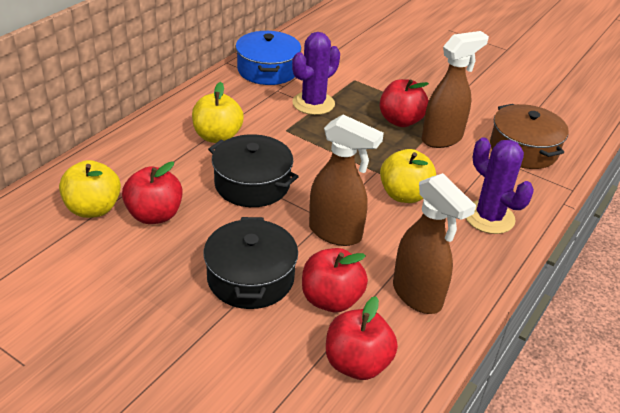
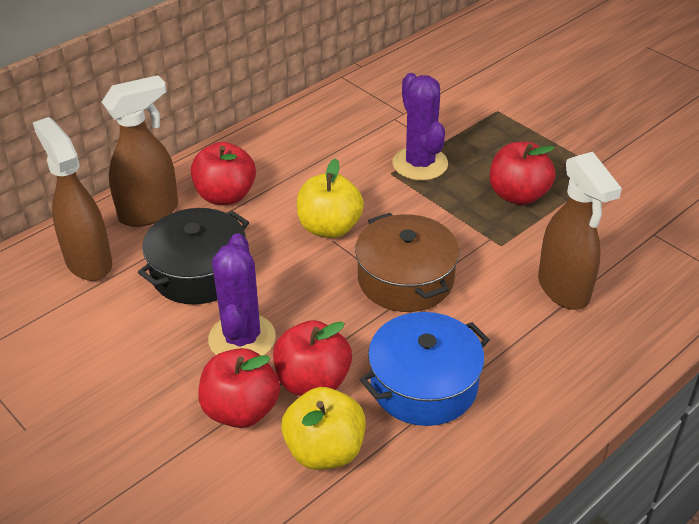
black pot: 2 -> 1
yellow apple: 3 -> 2

